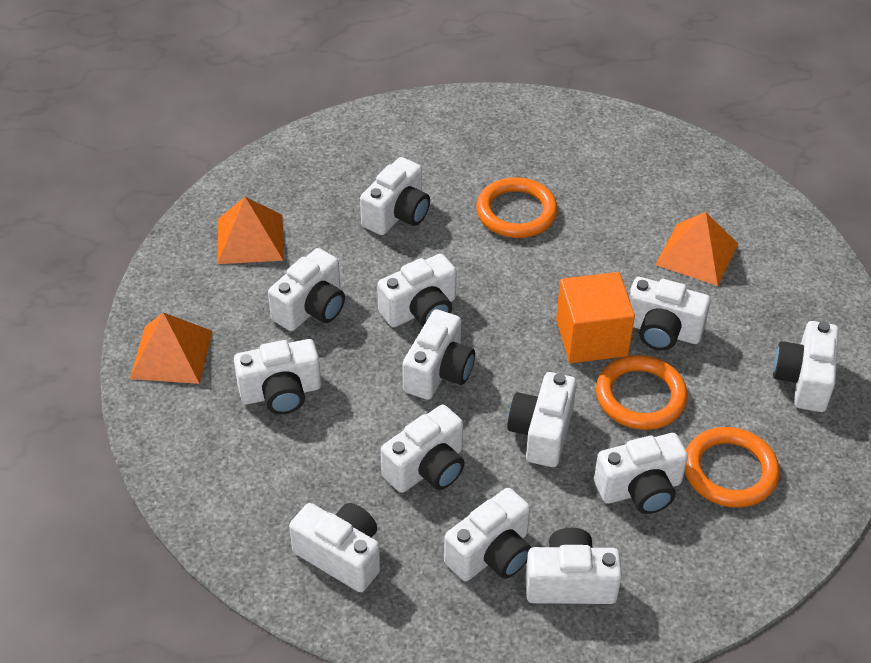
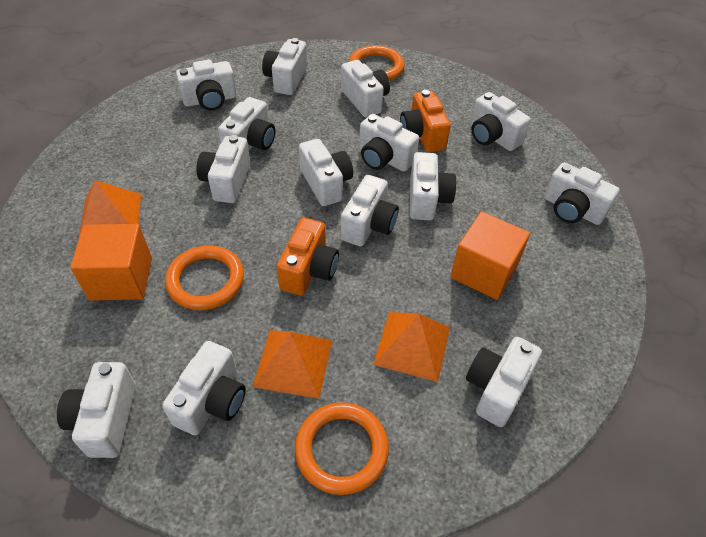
orange camera: 0 -> 2
orange cube: 1 -> 2
white camera: 13 -> 14

